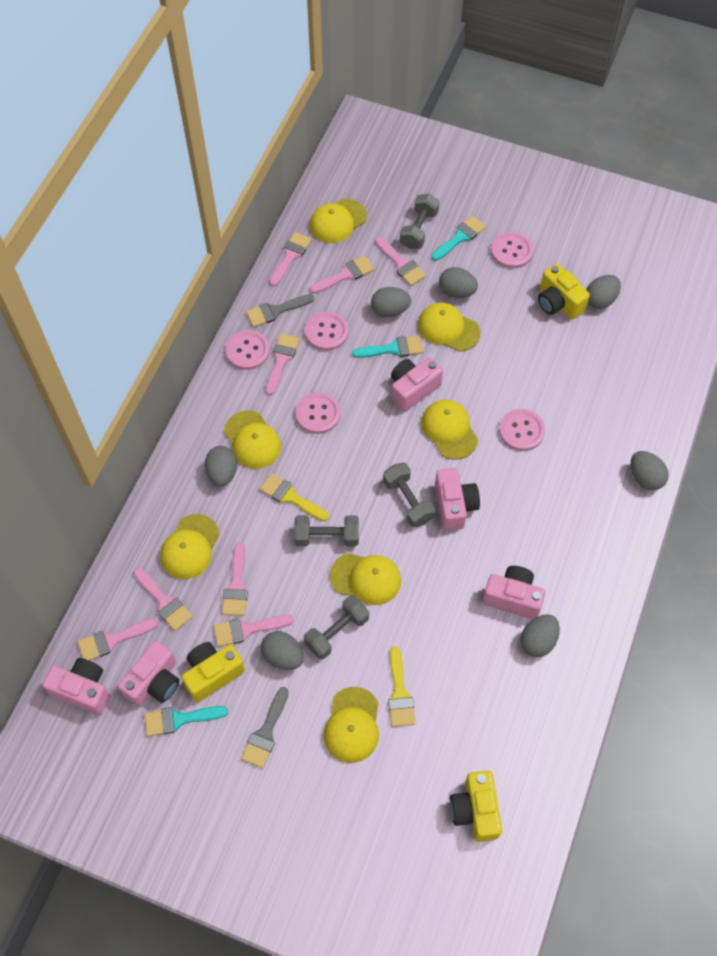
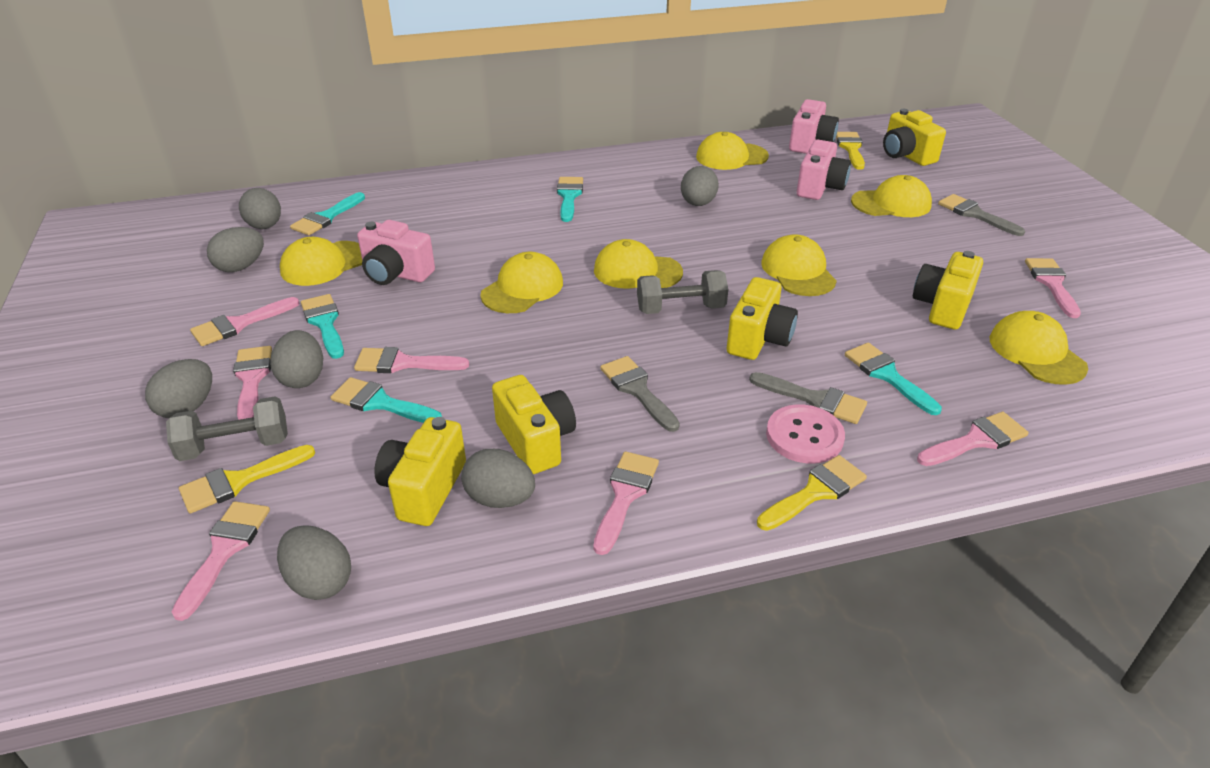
grey brush: 2 -> 3
grey dumbbell: 4 -> 2
pink brush: 8 -> 7
pink button: 5 -> 1
pink camera: 5 -> 3
turquoise brush: 3 -> 5
yellow brush: 2 -> 3
yellow camera: 3 -> 5

